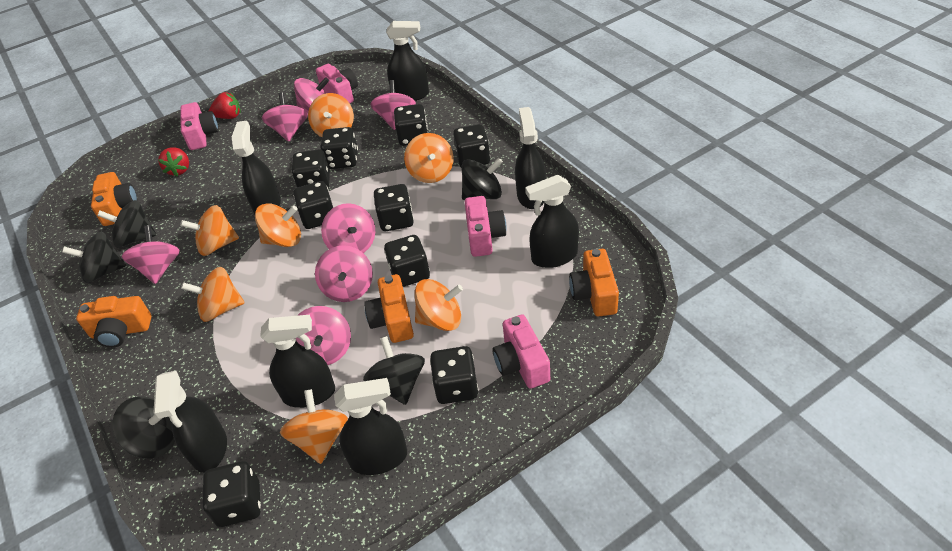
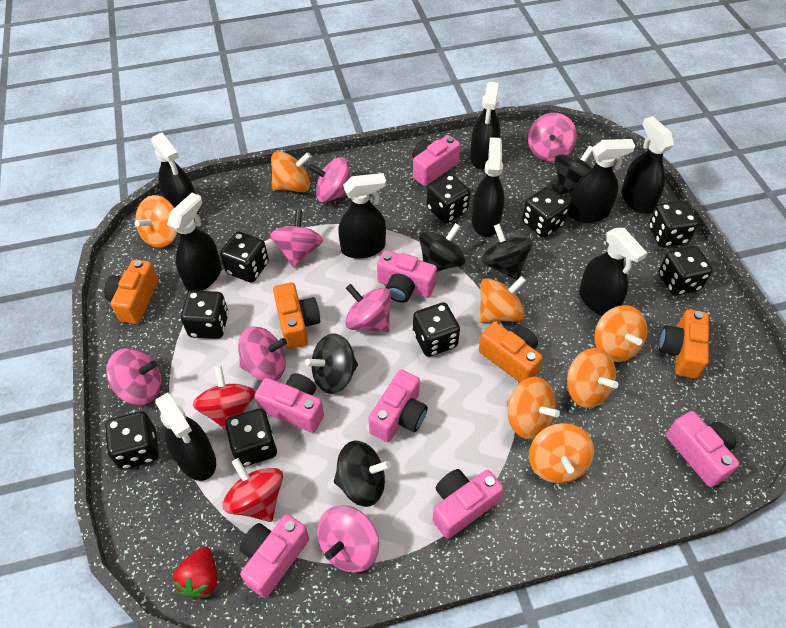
black spray bottle: 7 -> 9
pink camera: 4 -> 7
red spinning top: 0 -> 2
red strawberry: 2 -> 1

